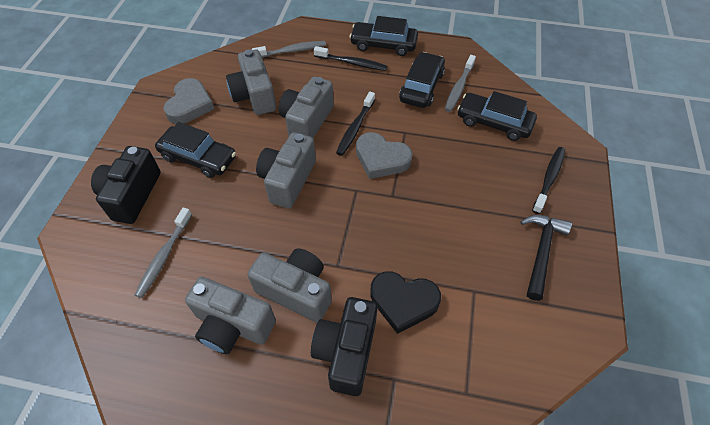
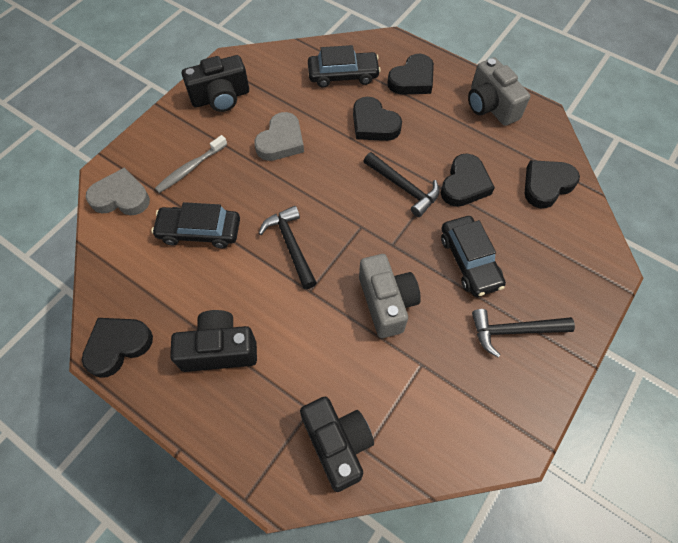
black camera: 2 -> 3
black car: 4 -> 3
black hammer: 1 -> 3
black heart: 1 -> 5
black toothbrush: 3 -> 0
grey camera: 5 -> 2
grey toothbrush: 3 -> 1

